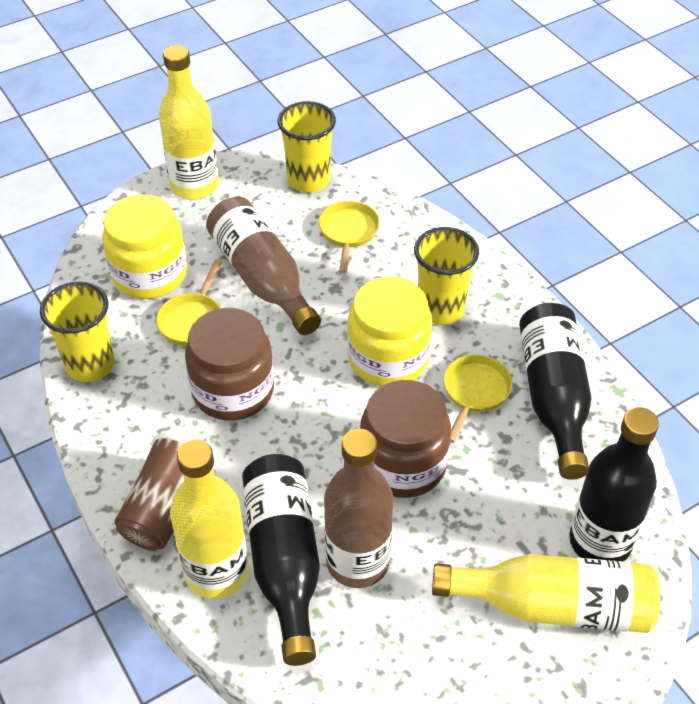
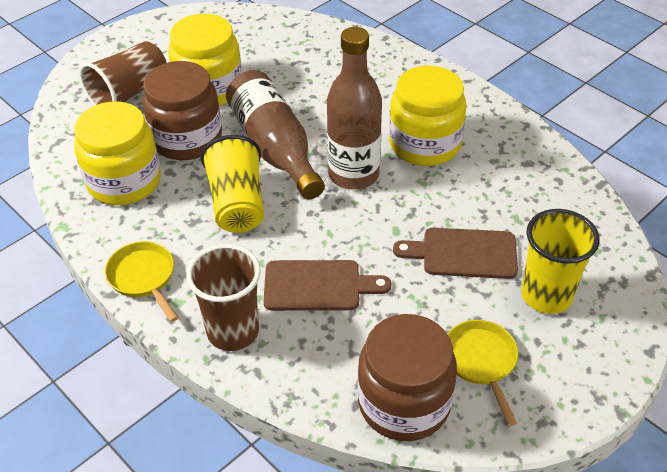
black bottle: 3 -> 0
brown cup: 1 -> 2
brown cutting board: 0 -> 2
yellow bottle: 3 -> 0
yellow cup: 3 -> 2
yellow jar: 2 -> 3
yellow pan: 3 -> 2

